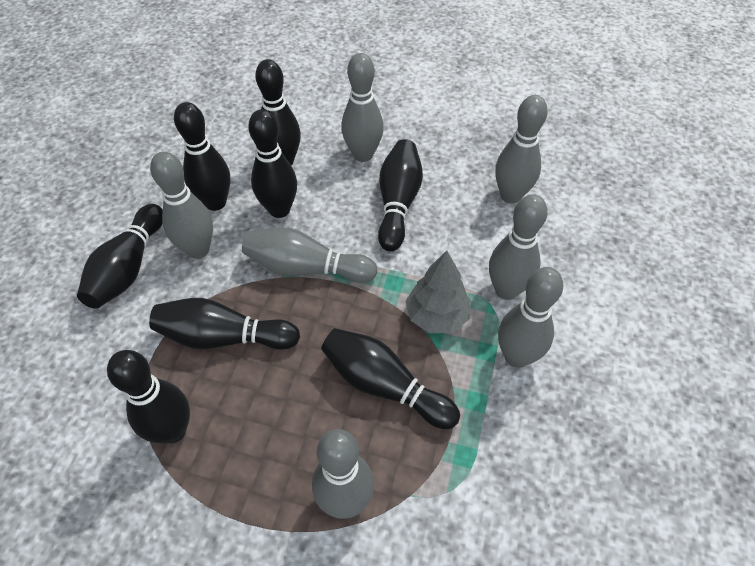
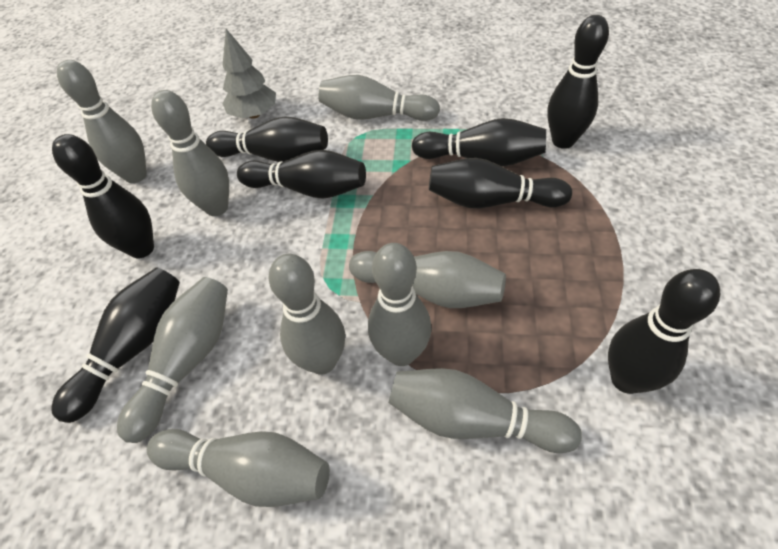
grey bowling pin: 7 -> 9

